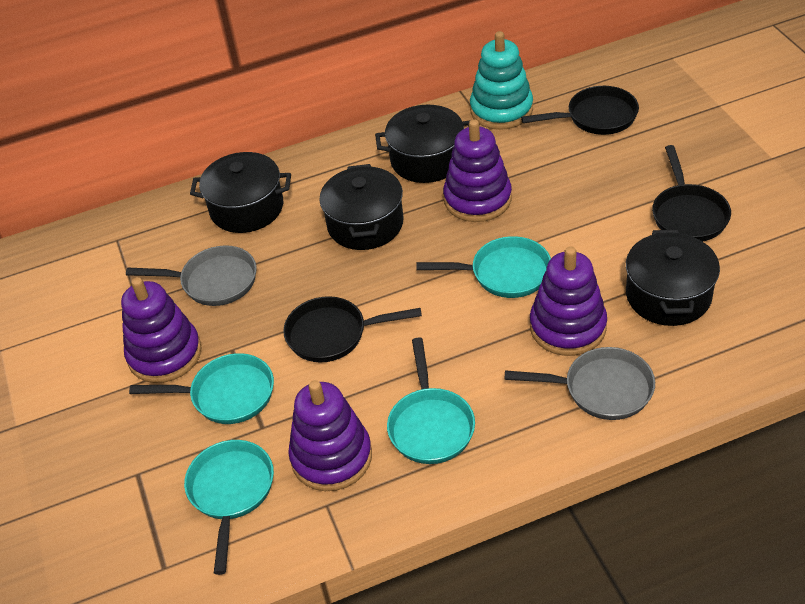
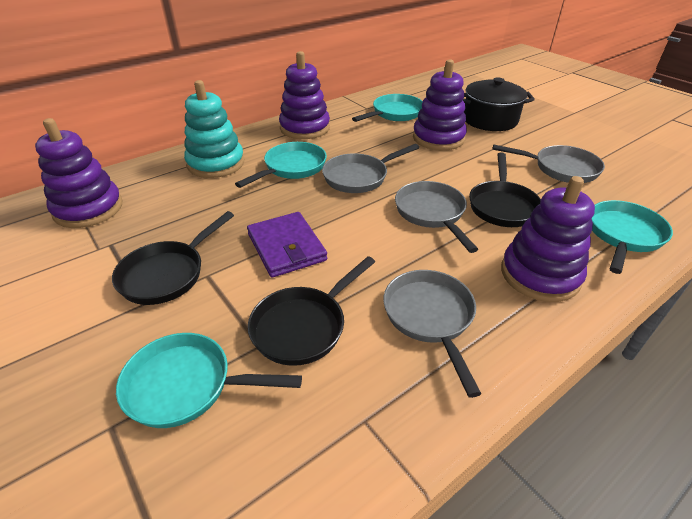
black pot: 4 -> 1
grey pan: 2 -> 4
purple wallet: 0 -> 1

